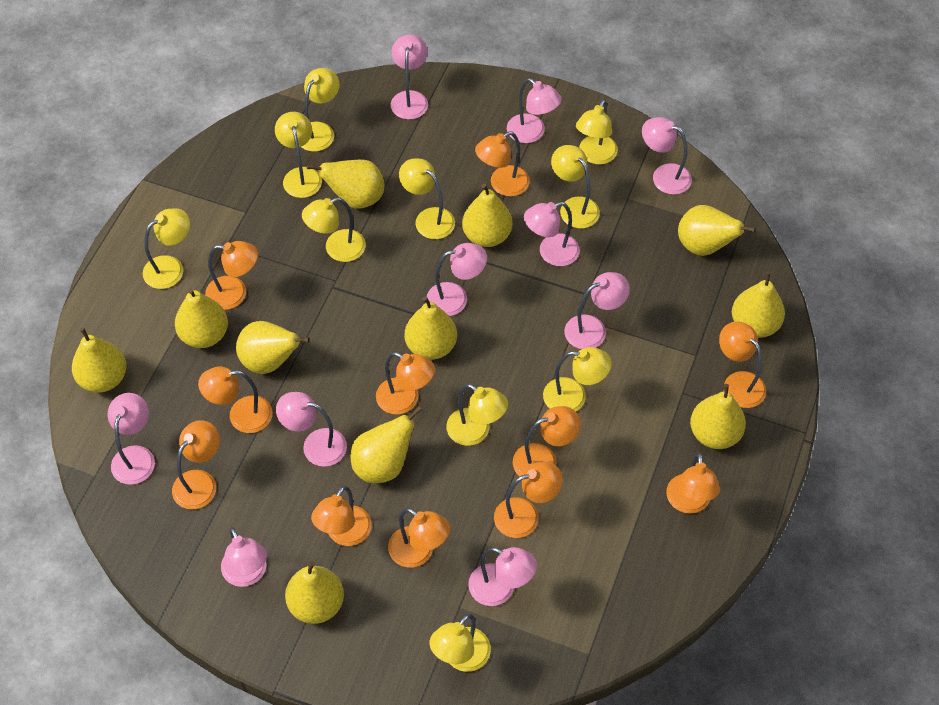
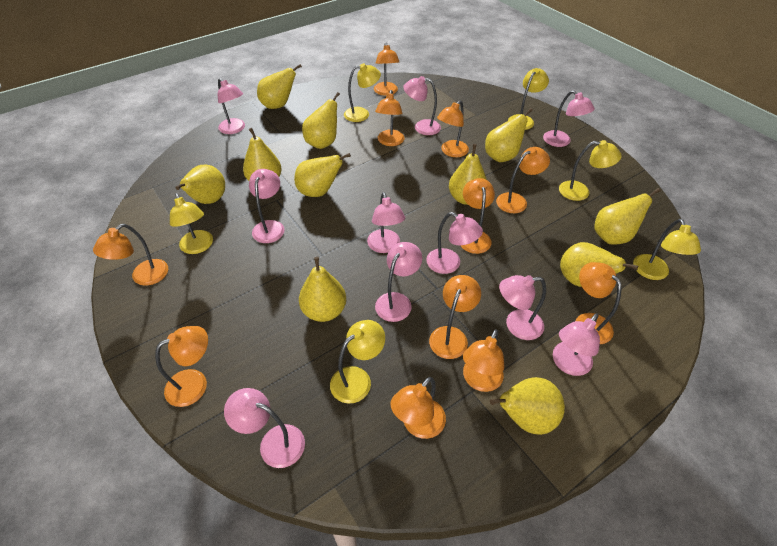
yellow lamp: 10 -> 6

